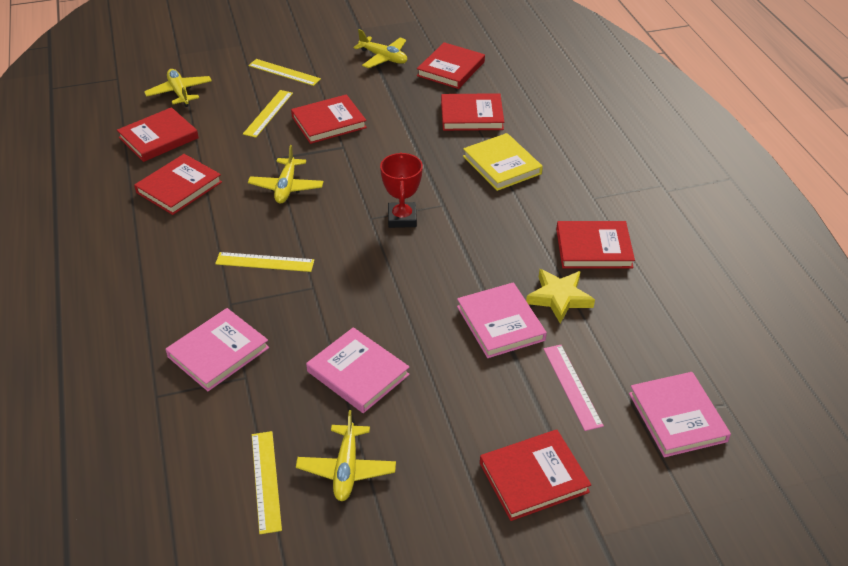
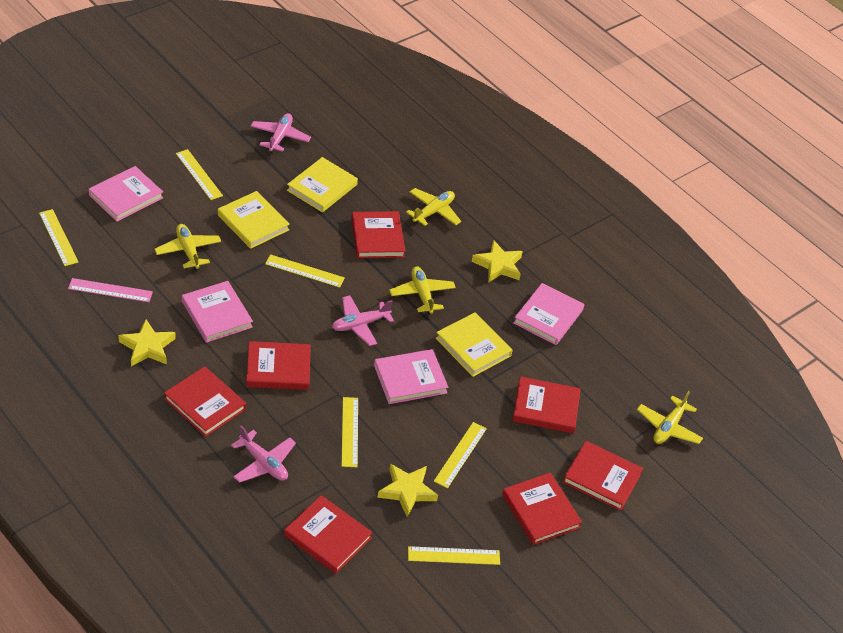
pink plane: 0 -> 3
red trophy: 1 -> 0
yellow book: 1 -> 3
yellow ruler: 4 -> 6
yellow star: 1 -> 3

